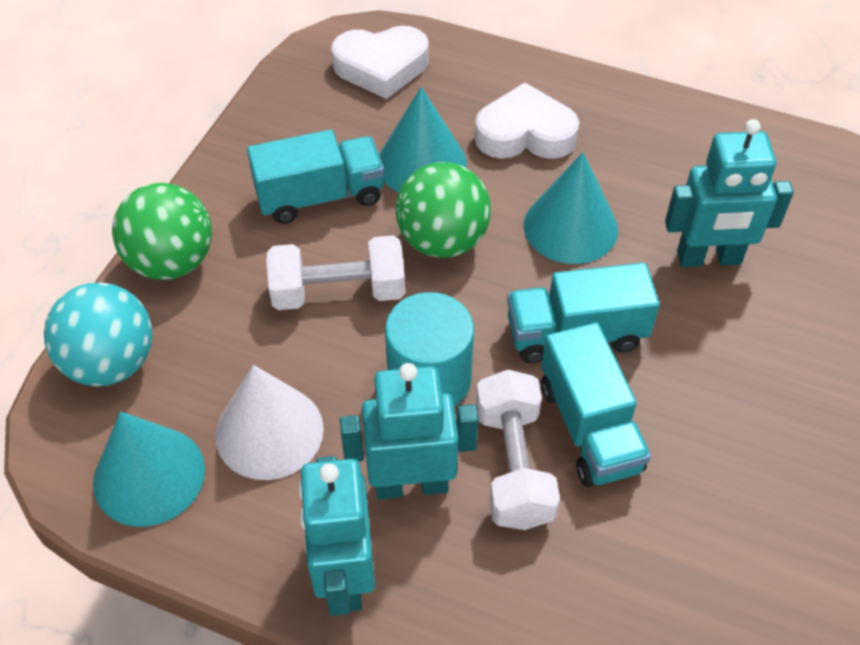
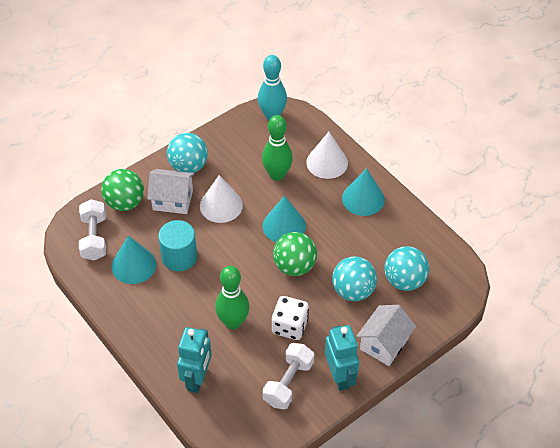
green bowling pin: 0 -> 2
turquoise ball: 1 -> 3
turquoise bowling pin: 0 -> 1
turquoise robot: 3 -> 2
turquoise truck: 3 -> 0
white cone: 1 -> 2
white dice: 0 -> 1
white heart: 2 -> 0
white house: 0 -> 2

